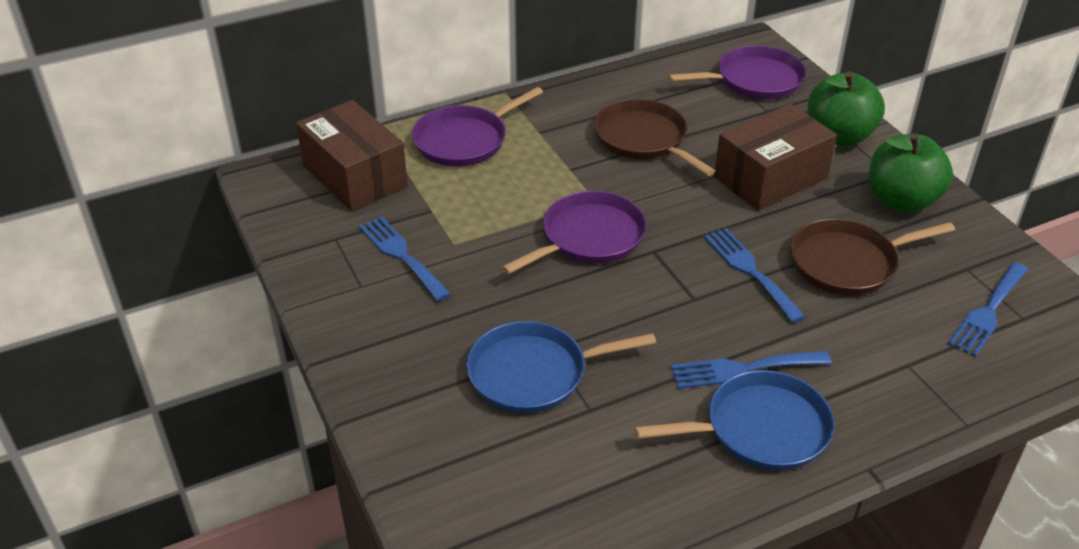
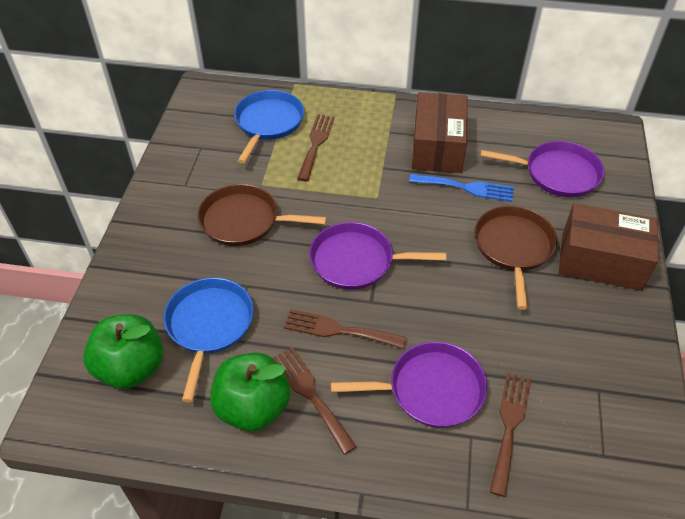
blue fork: 4 -> 1
brown fork: 0 -> 4

